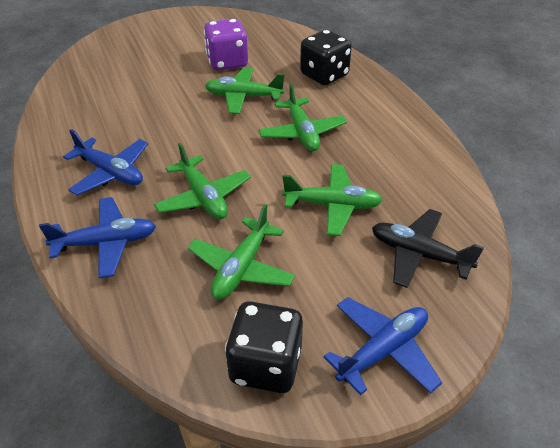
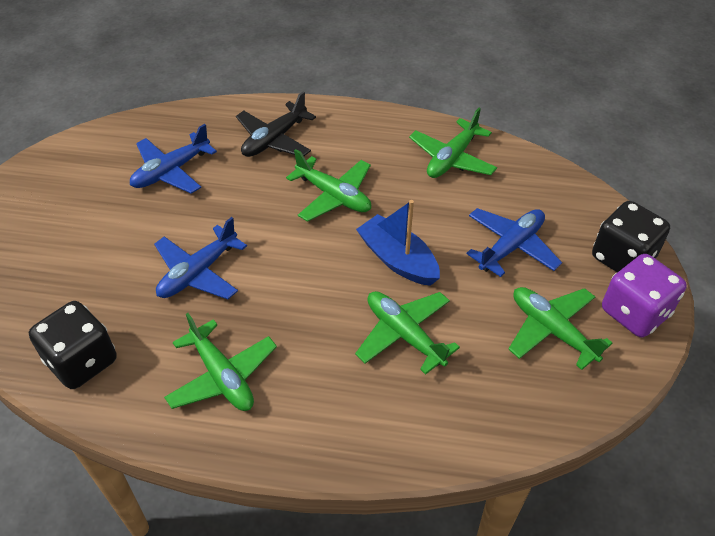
blue boat: 0 -> 1

